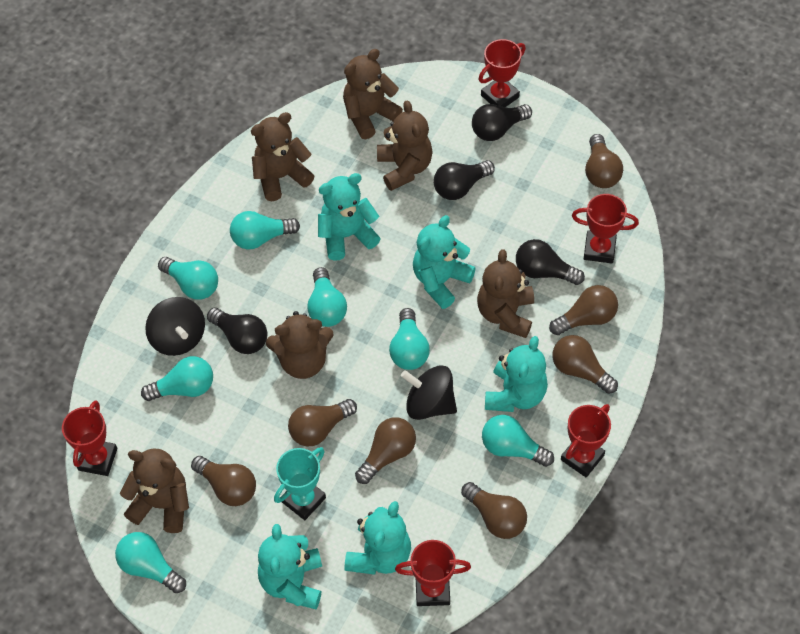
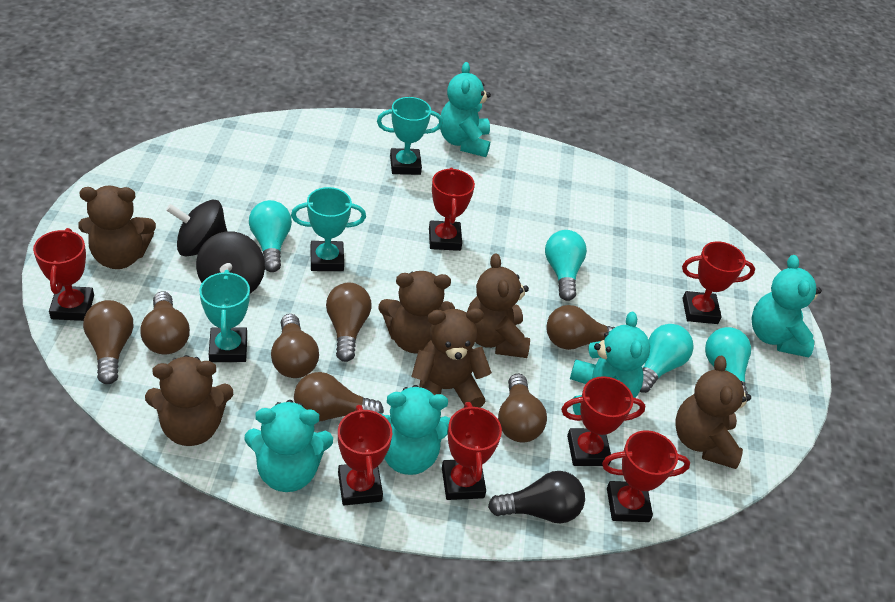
black light bulb: 4 -> 1
red trophy: 5 -> 7
turquoise light bulb: 7 -> 4
turquoise trophy: 1 -> 3

